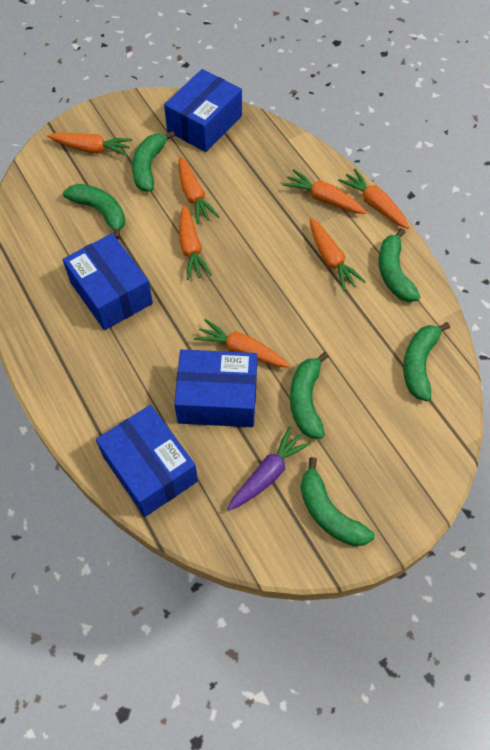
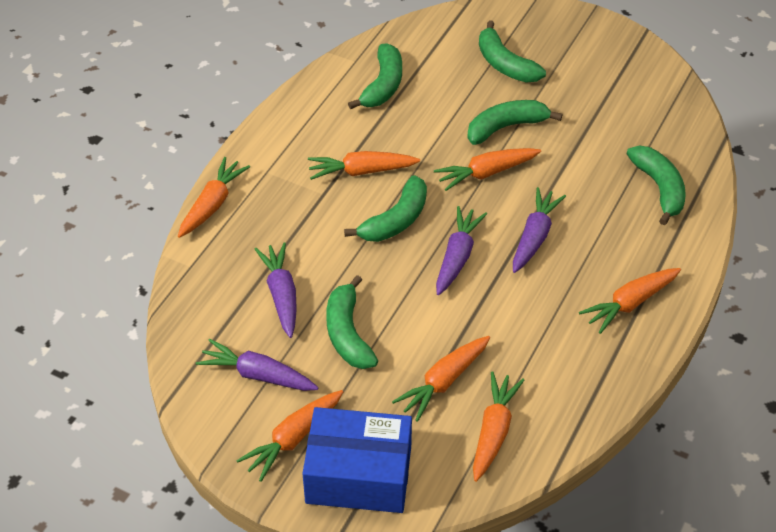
blue box: 4 -> 1
purple carrot: 1 -> 4

